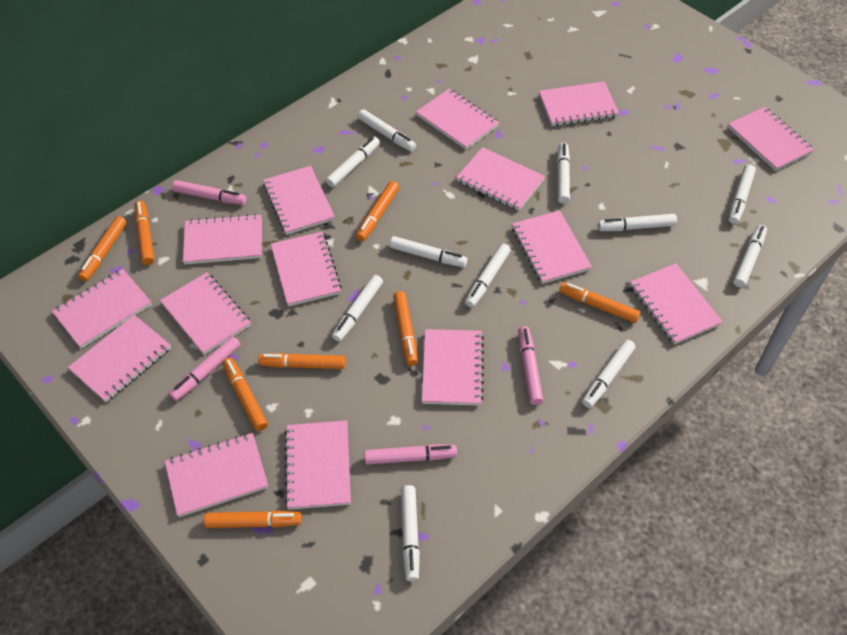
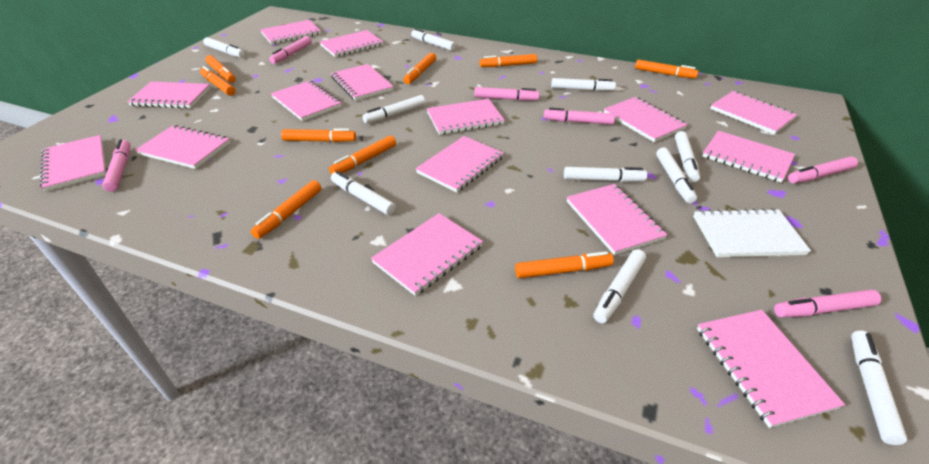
orange marker: 8 -> 9
pink marker: 4 -> 6
white marker: 11 -> 10
white notebook: 0 -> 1

